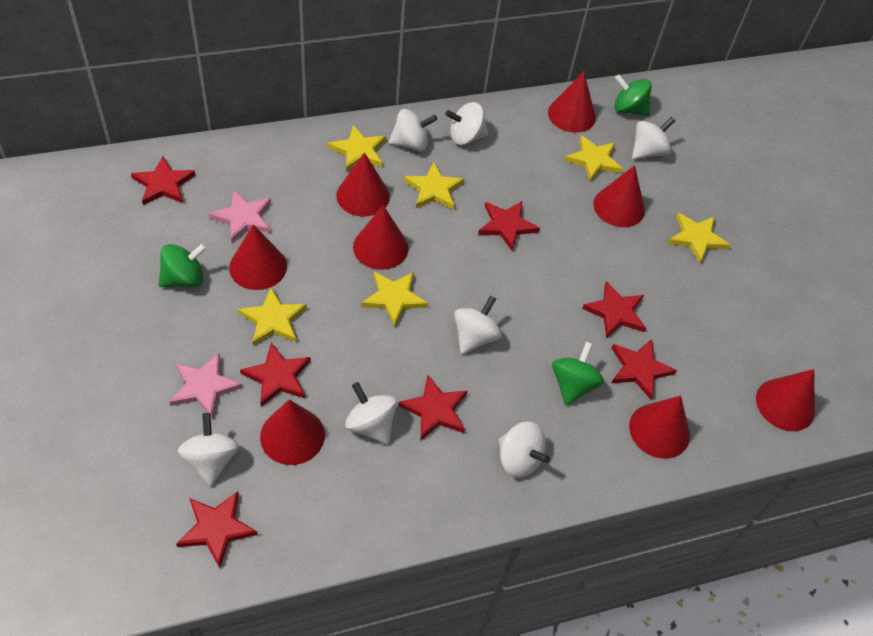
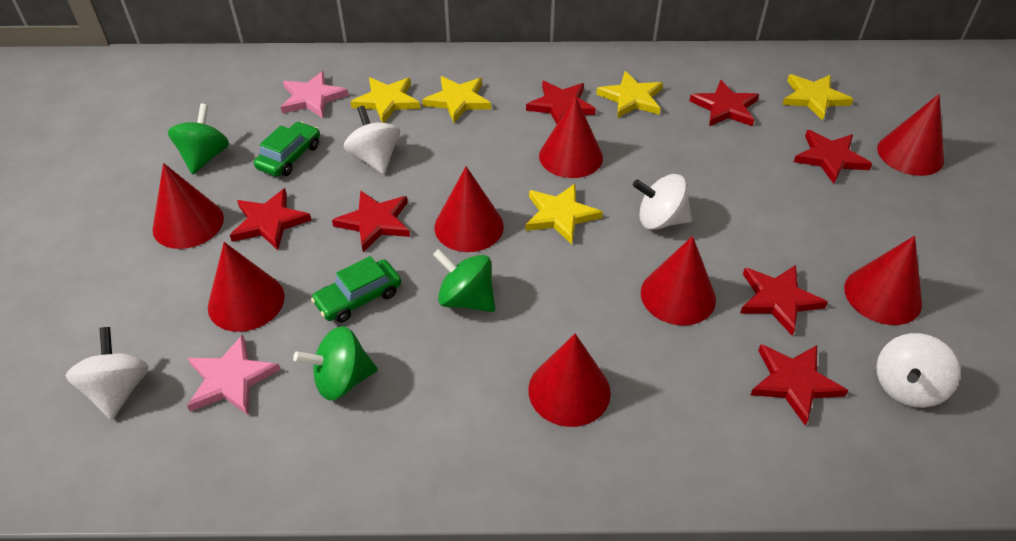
green car: 0 -> 2
white spinning top: 7 -> 4
yellow star: 6 -> 5

